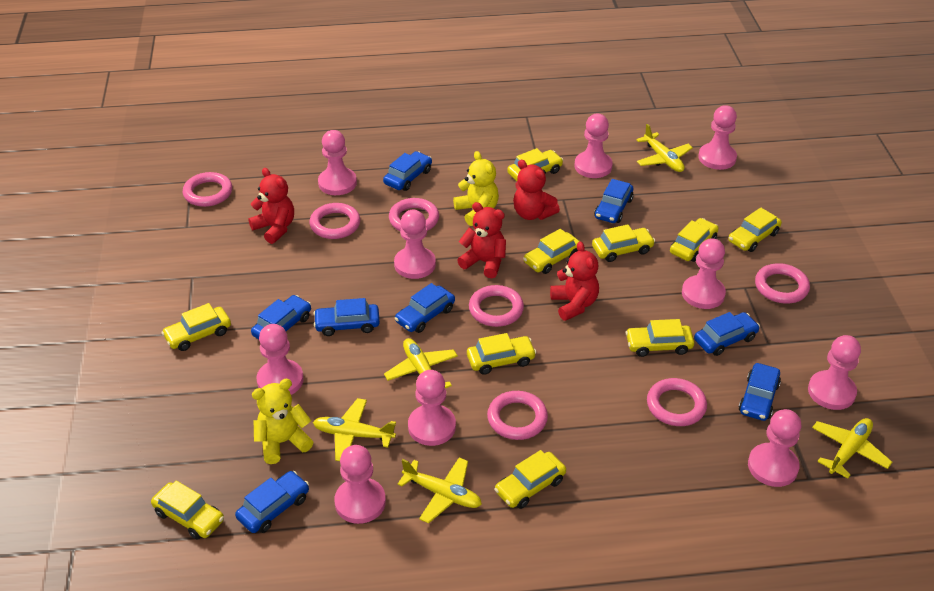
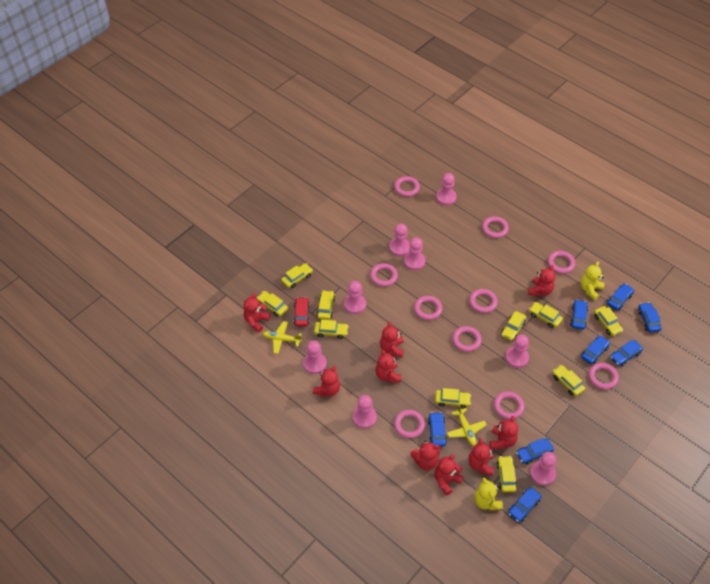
pink pawn: 10 -> 8
pink ring: 7 -> 10
red car: 0 -> 1
red teddy bear: 4 -> 9
yellow plane: 5 -> 2

